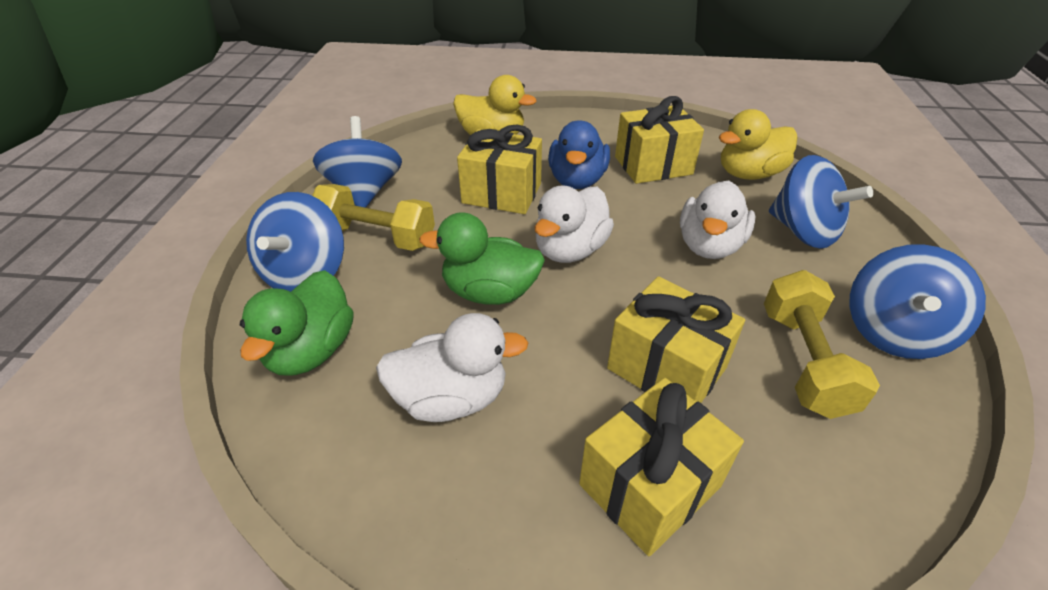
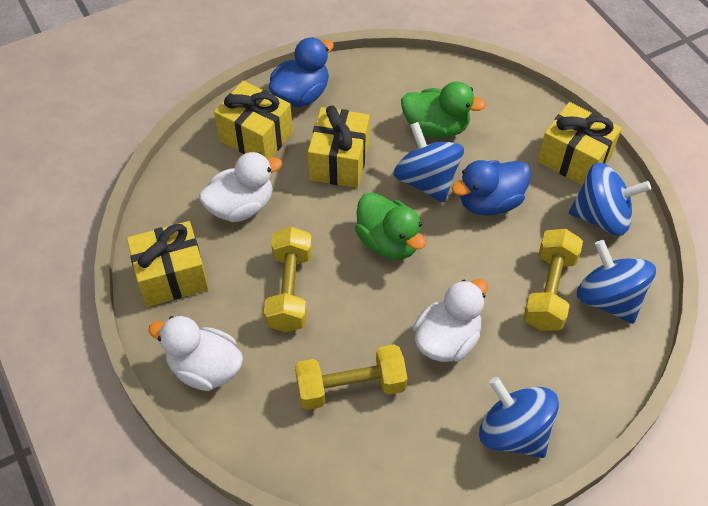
blue duck: 1 -> 2
yellow duck: 2 -> 0
yellow dumbbell: 2 -> 3

